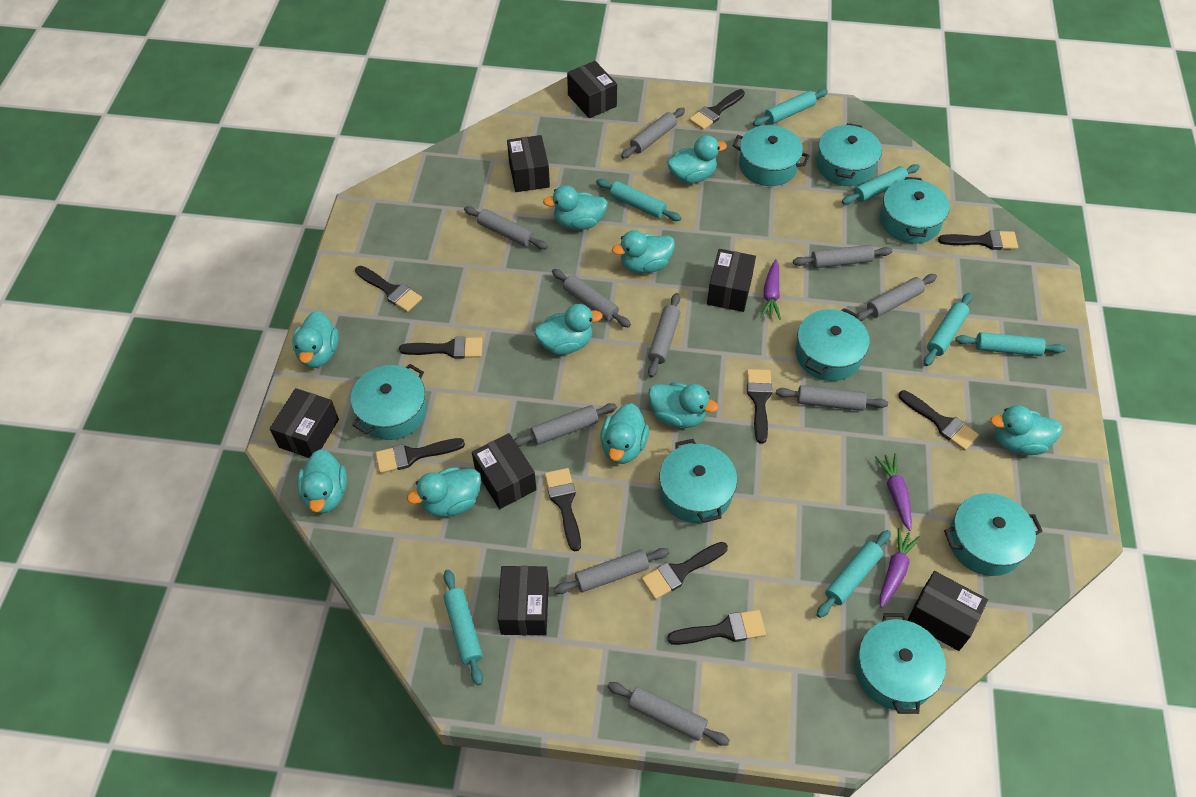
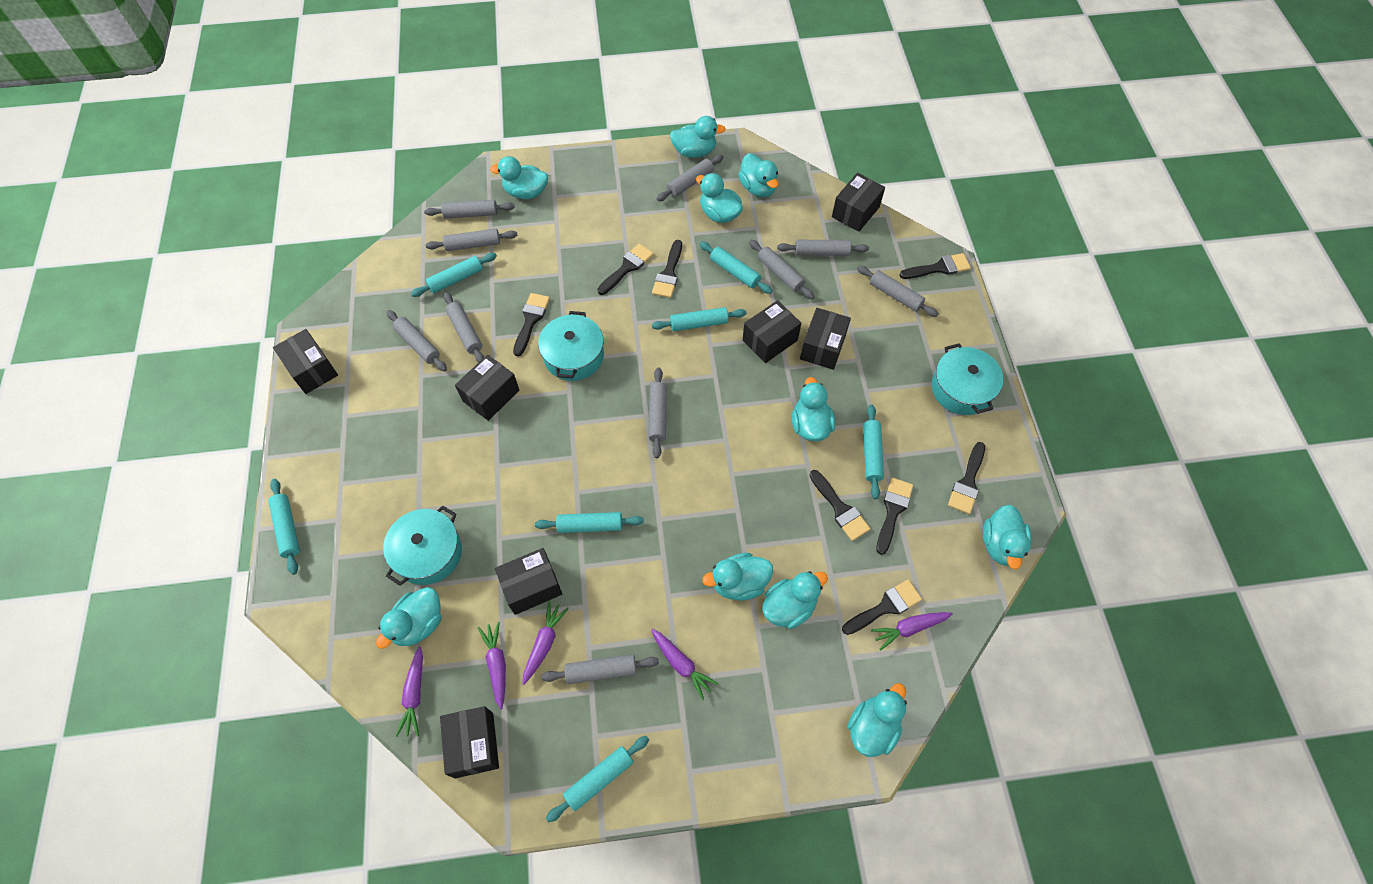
black brush: 10 -> 8
purple carrot: 3 -> 5
turquoise pot: 8 -> 3

